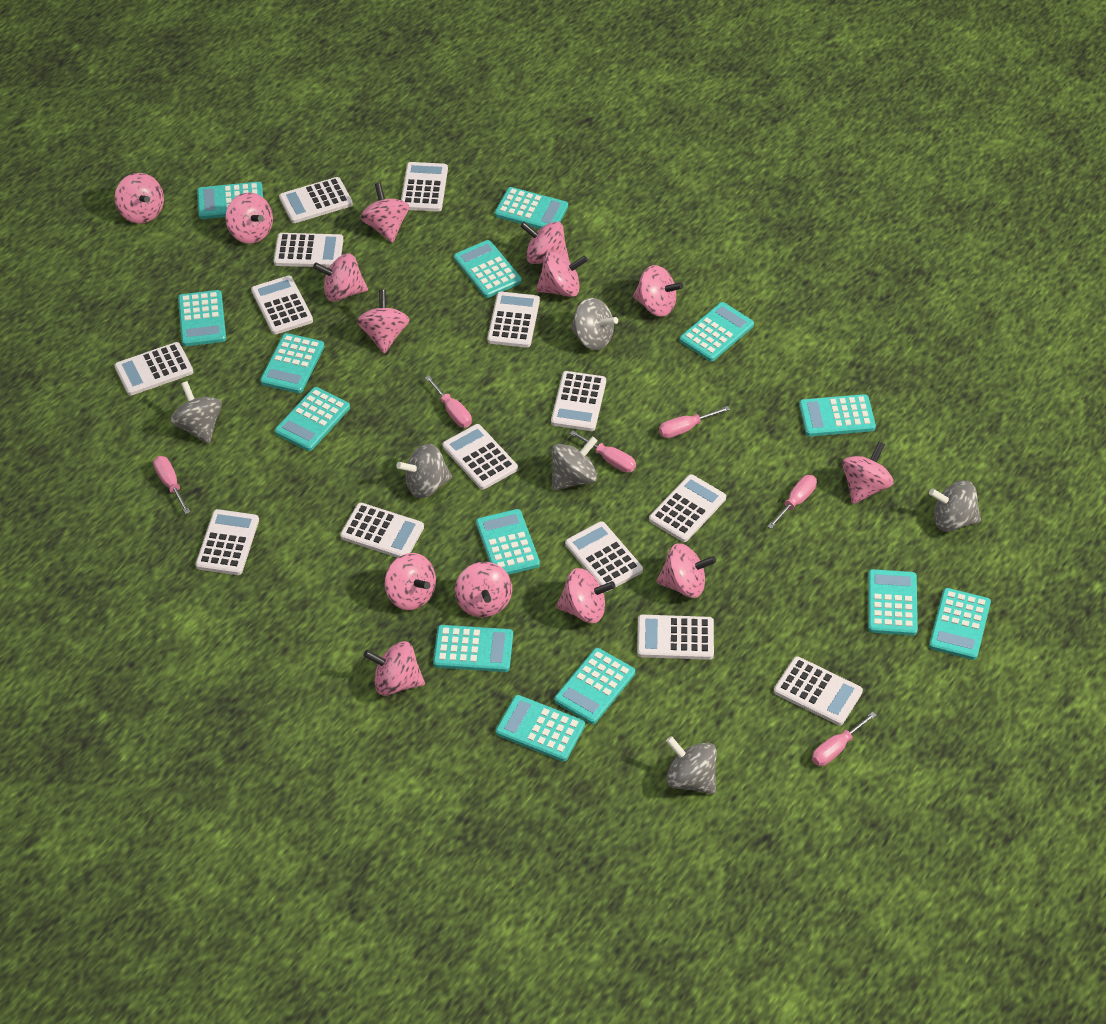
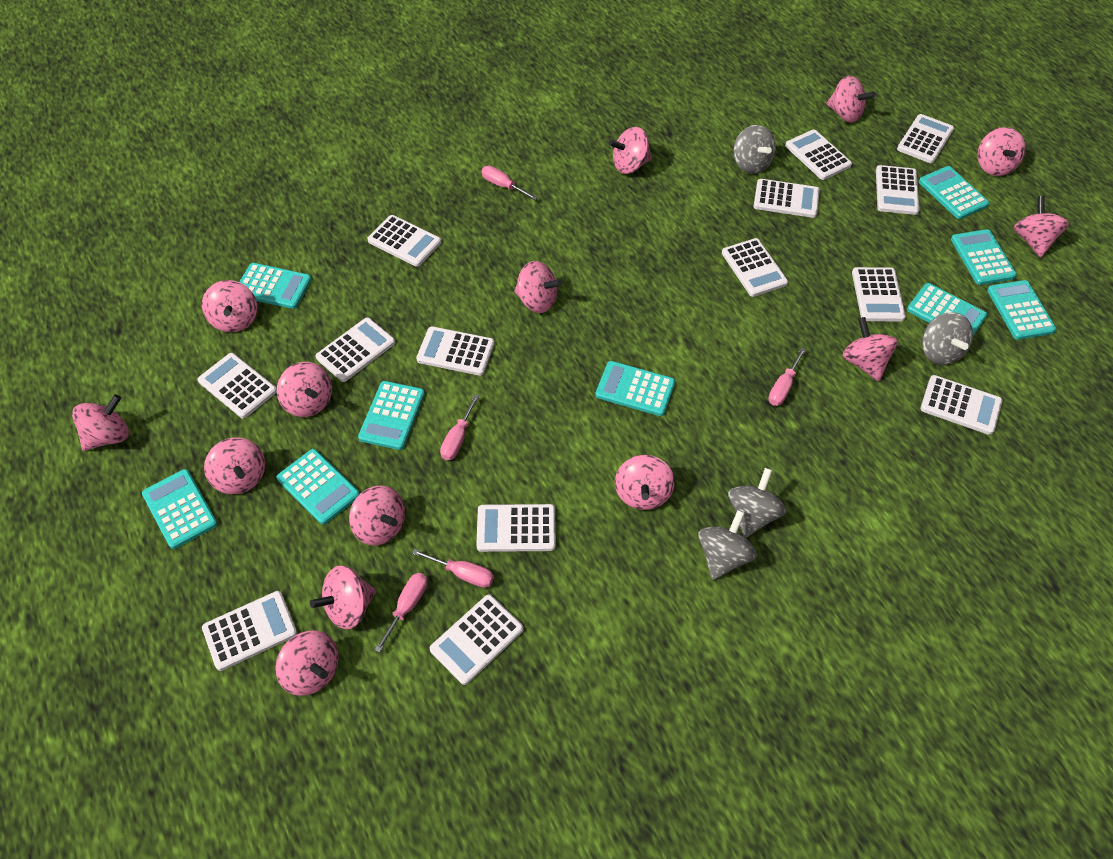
grey spinning top: 6 -> 4
pink screwdriver: 6 -> 5
turquoise calculator: 14 -> 9

